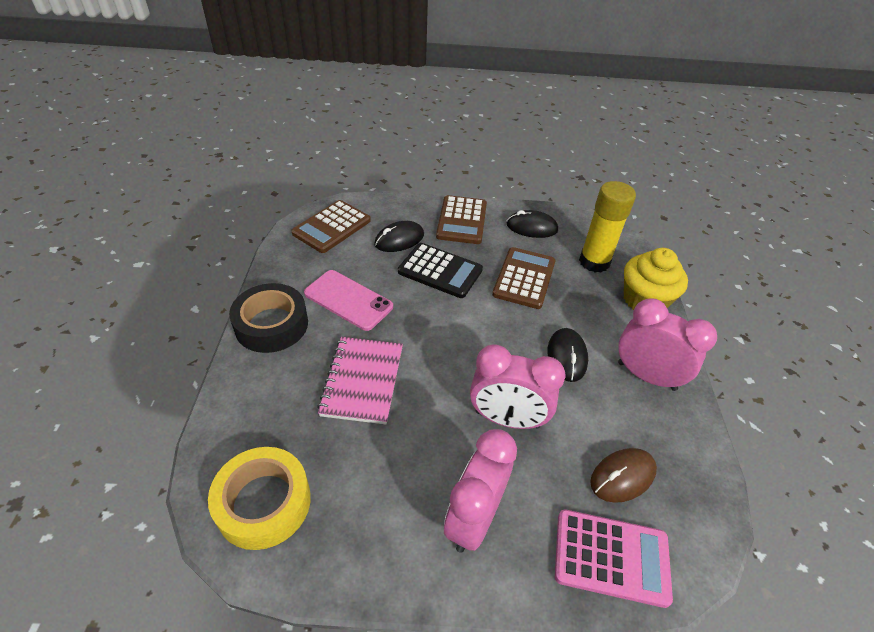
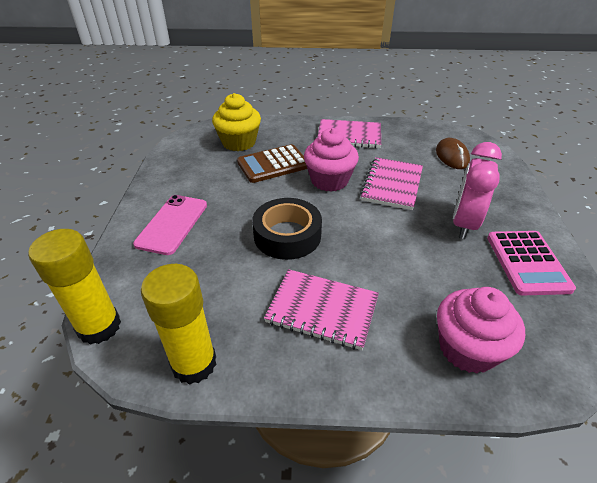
black calculator: 1 -> 0
black mouse: 3 -> 0
brown calculator: 3 -> 1
pink clock: 3 -> 1
pink cupcake: 0 -> 2
pink notebook: 1 -> 3
yellow glue stick: 1 -> 2
yellow tape: 1 -> 0

